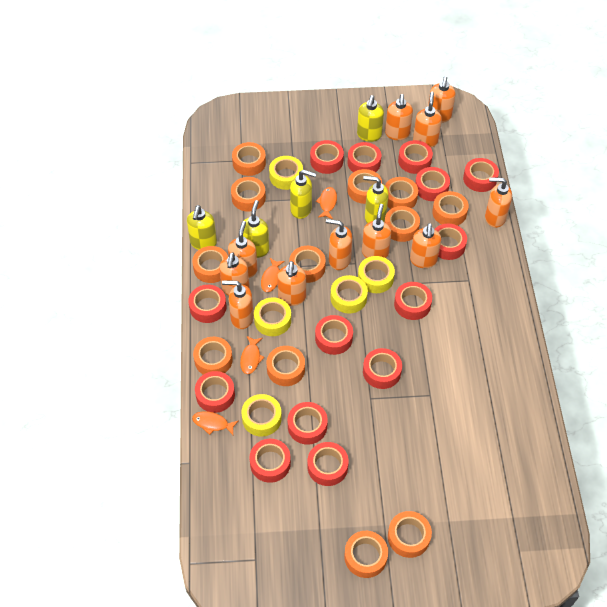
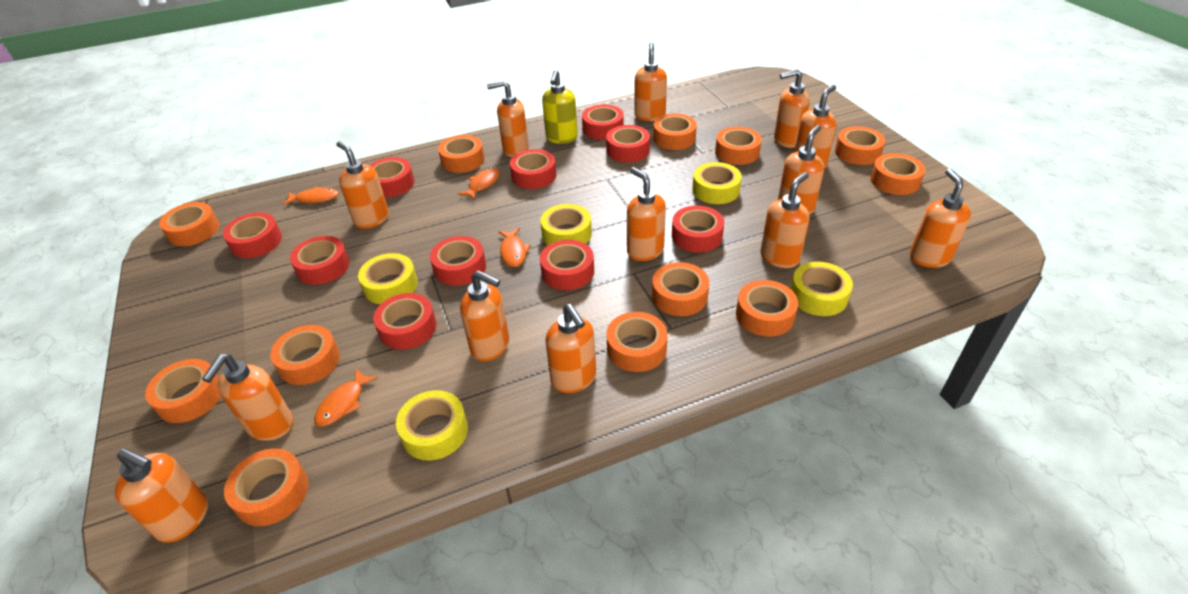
orange soap dispenser: 11 -> 13
red tape: 14 -> 10
yellow soap dispenser: 5 -> 1

